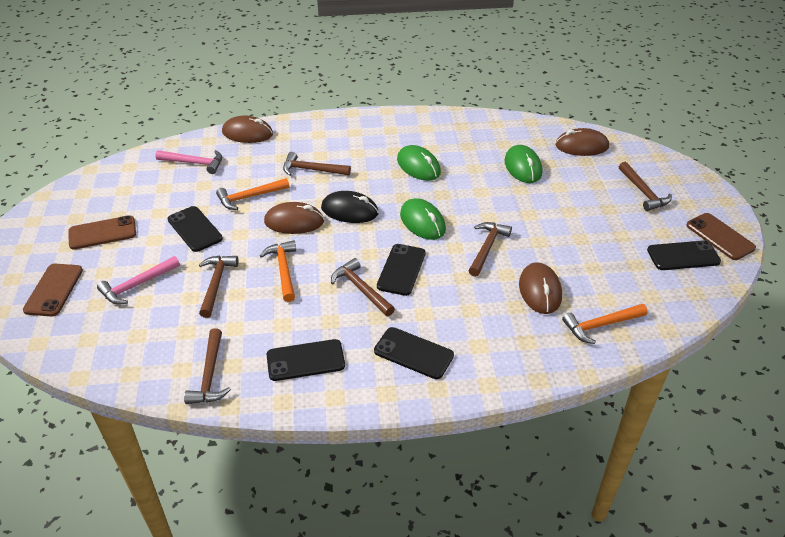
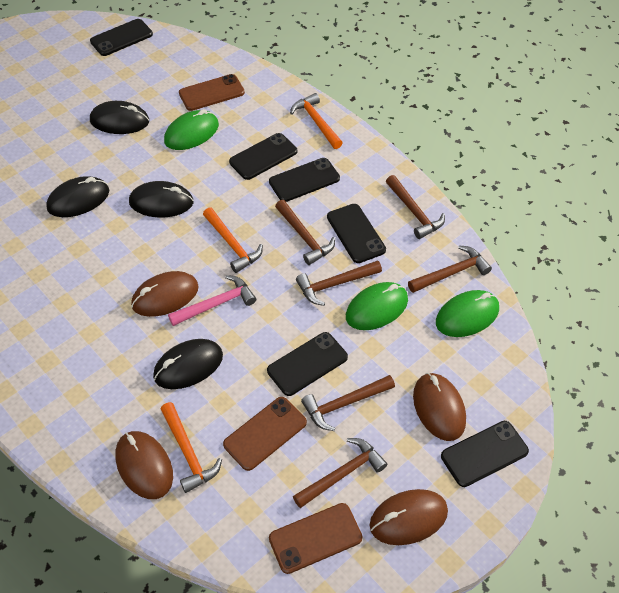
black mouse: 1 -> 4
black phone: 5 -> 6
pink hammer: 2 -> 1

